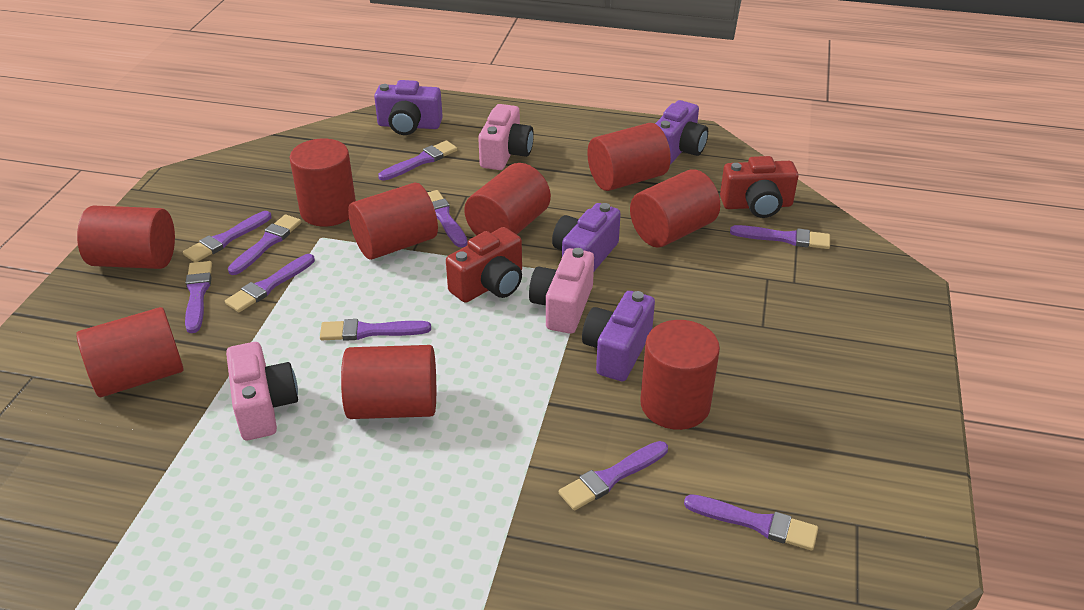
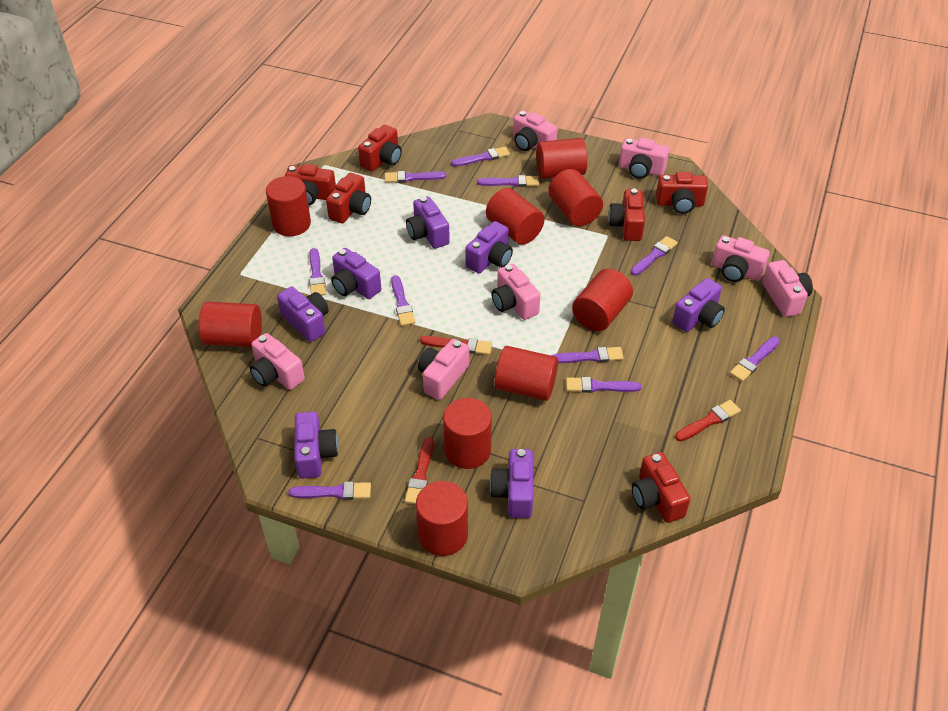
pink camera: 3 -> 7
purple camera: 4 -> 7
red brush: 0 -> 3
red camera: 2 -> 6

